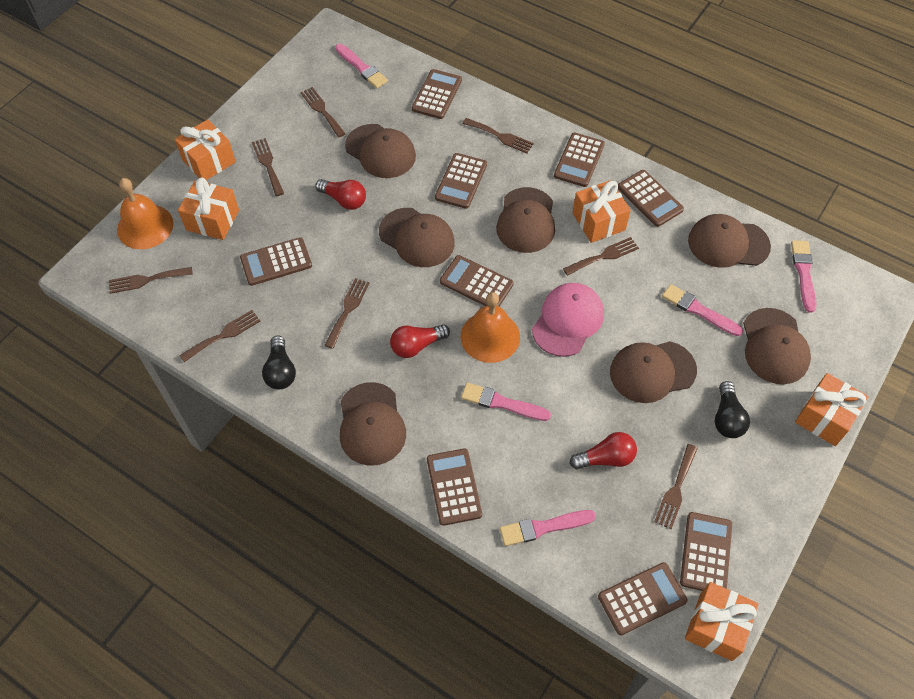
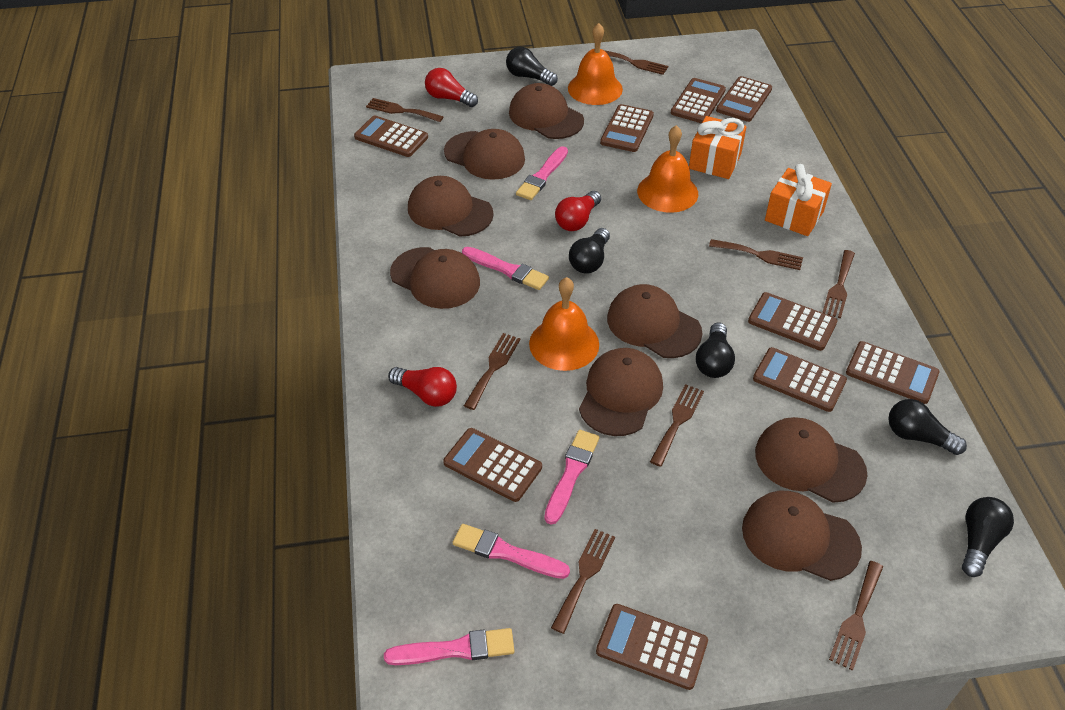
black light bulb: 2 -> 5
brown cap: 7 -> 8
orange bell: 2 -> 3
orange gift: 5 -> 2
pink cap: 1 -> 0

